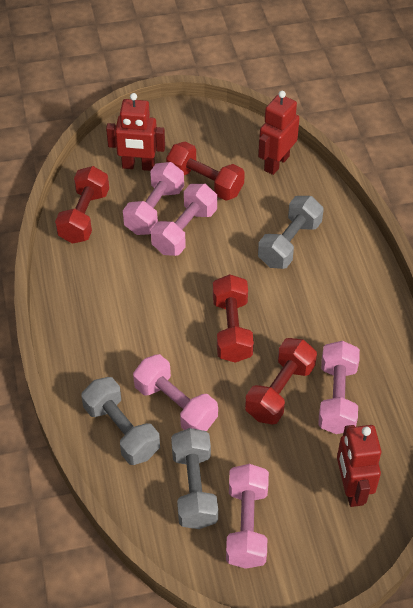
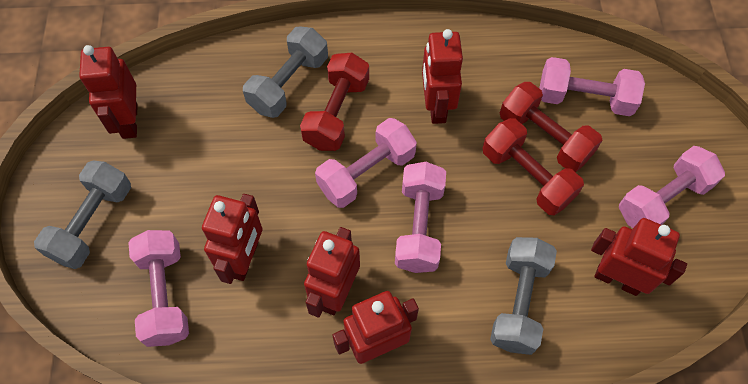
red dumbbell: 4 -> 3
red robot: 3 -> 6

